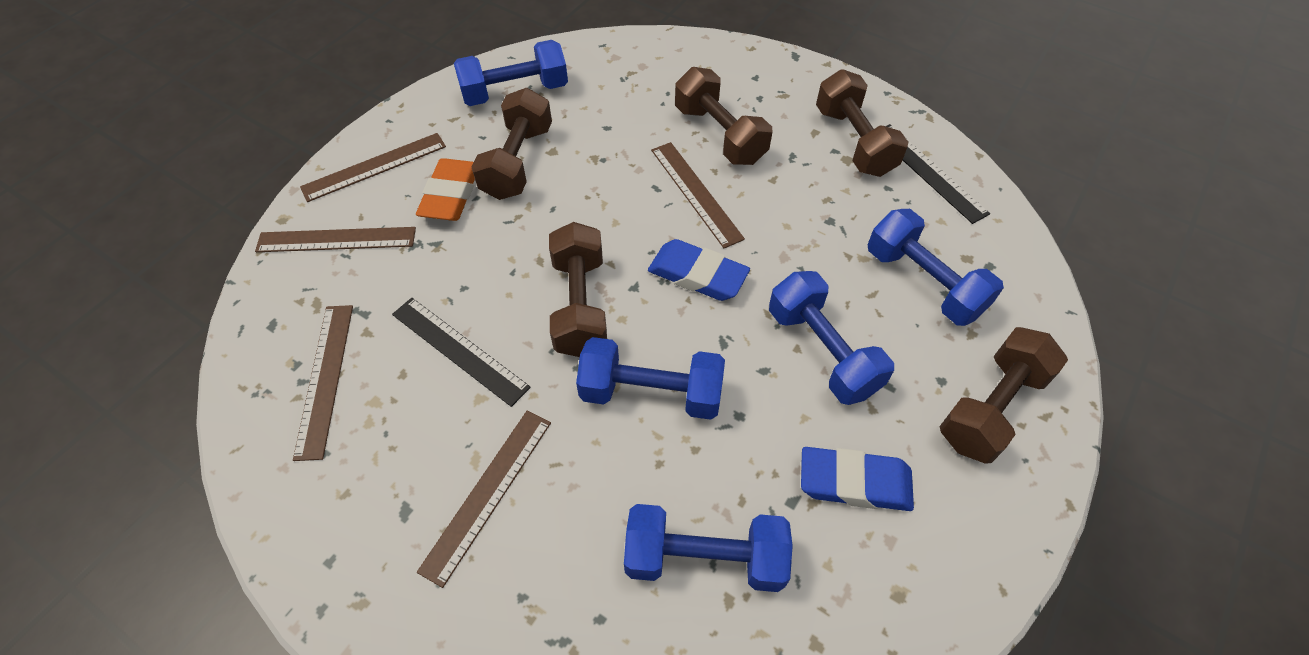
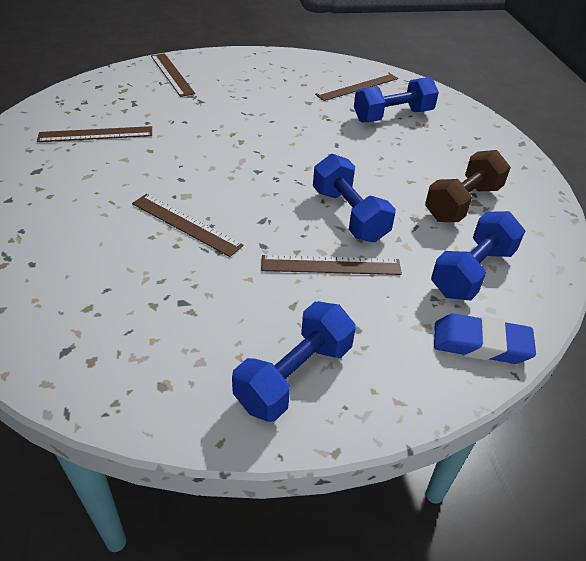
black ruler: 2 -> 0
blue dumbbell: 5 -> 4
blue eraser: 2 -> 1
brown dumbbell: 5 -> 1
orange eraser: 1 -> 0

